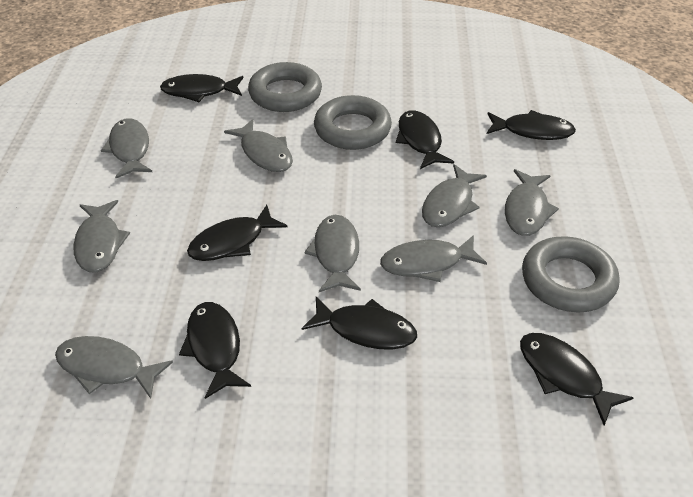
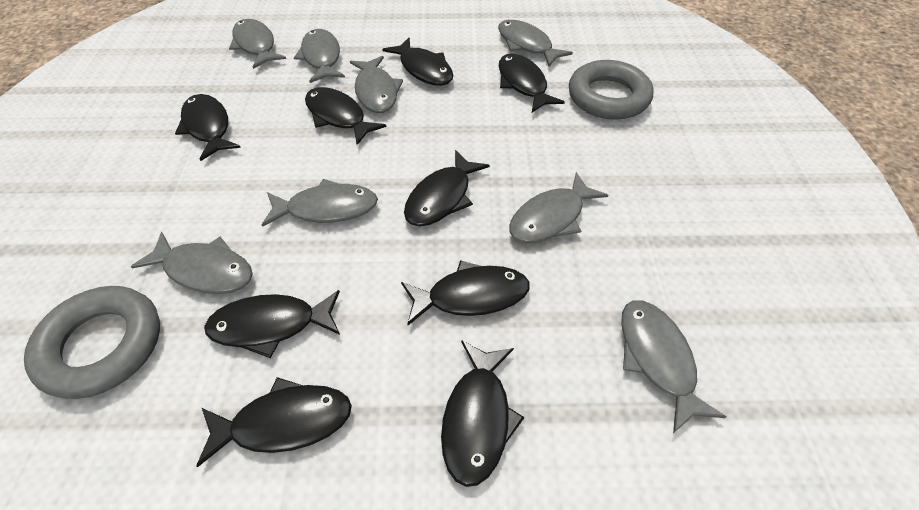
black fish: 7 -> 9
grey ring: 3 -> 2

